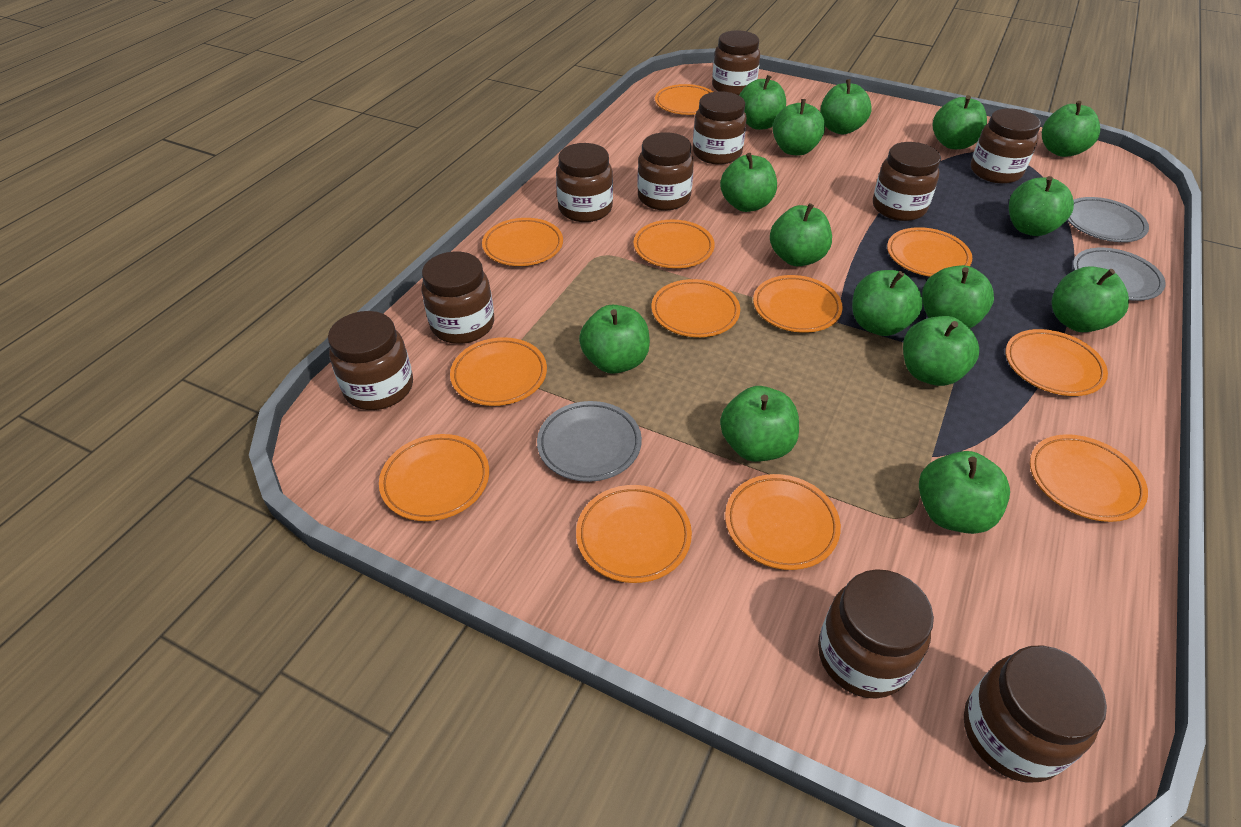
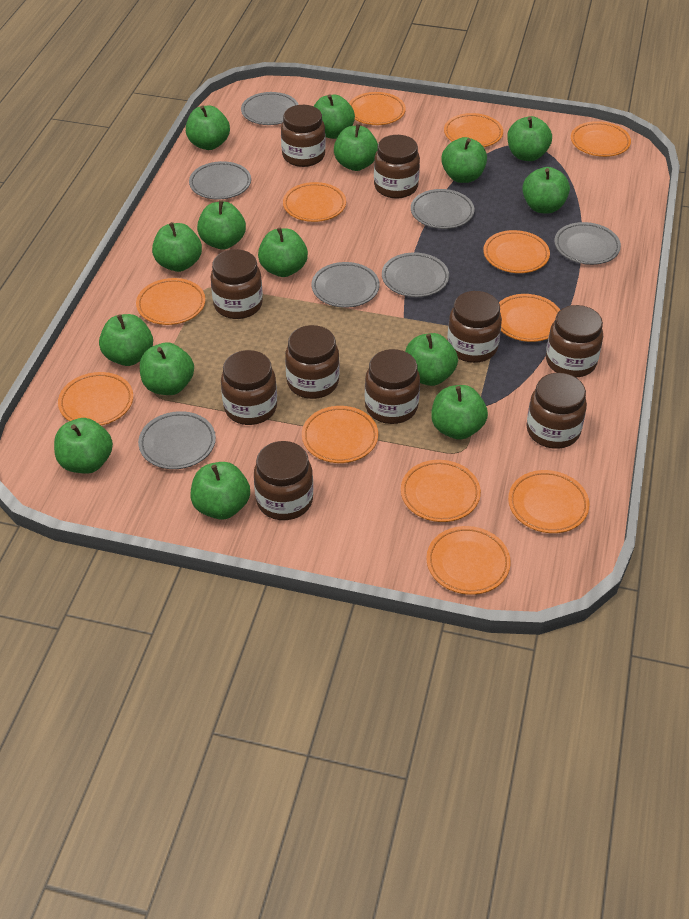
grey plate: 3 -> 7

